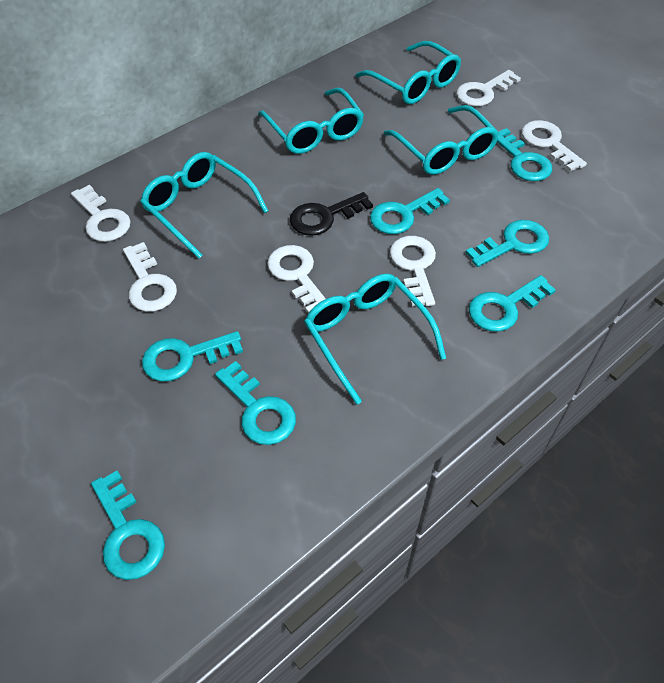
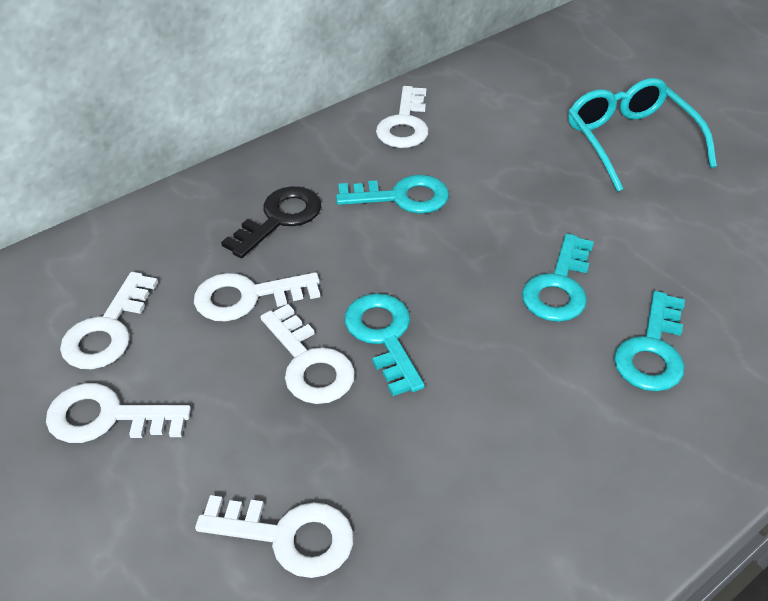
turquoise glasses: 5 -> 1
turquoise key: 7 -> 4

